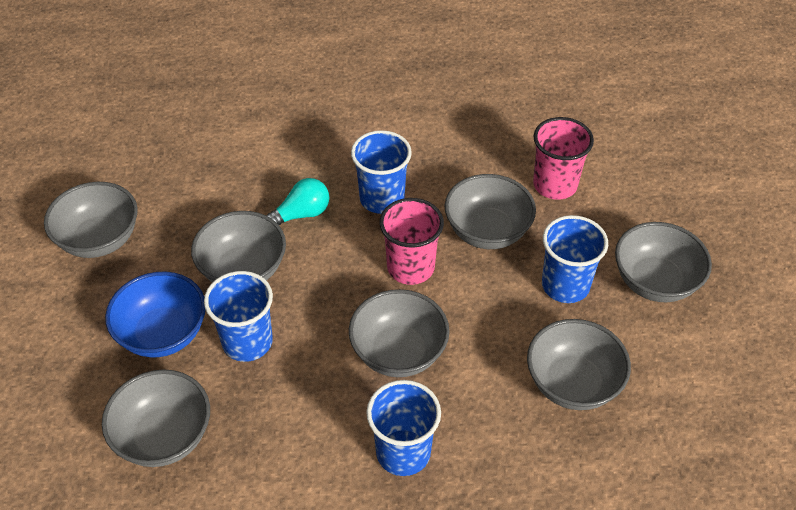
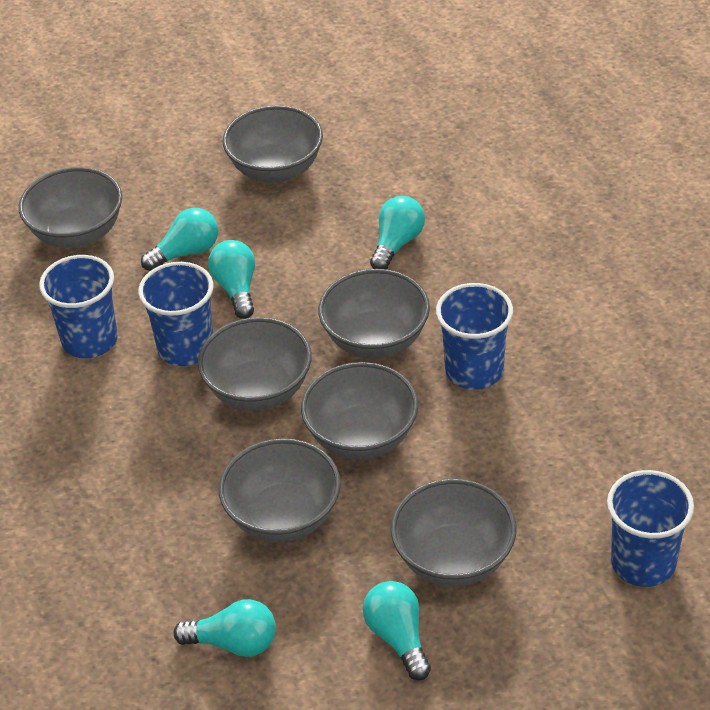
blue bowl: 1 -> 0
pink cup: 2 -> 0
turquoise light bulb: 1 -> 5

